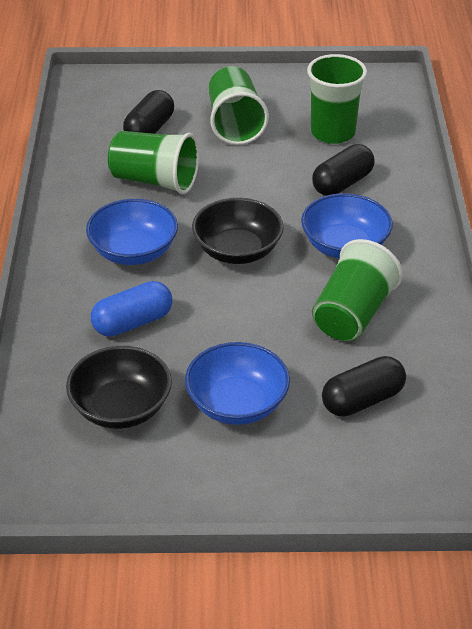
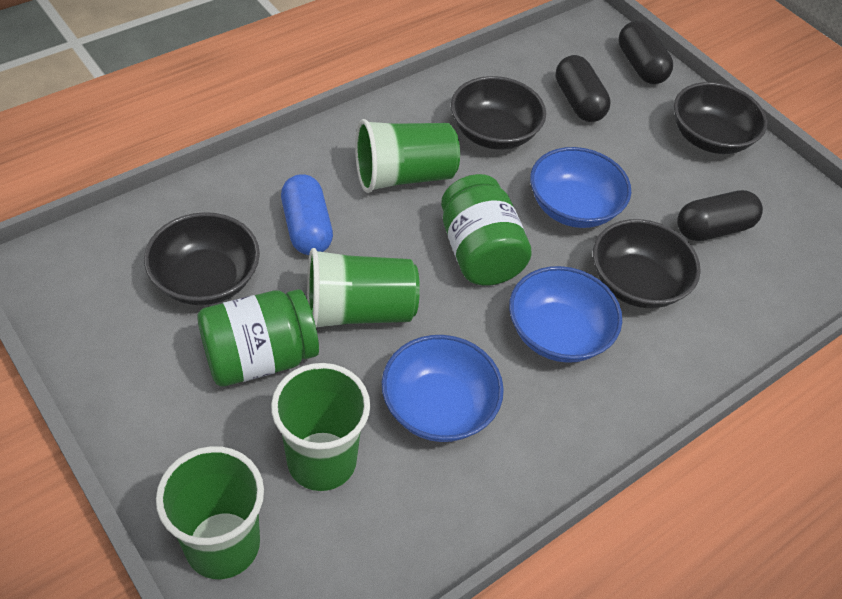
black bowl: 2 -> 4
green jar: 0 -> 2

